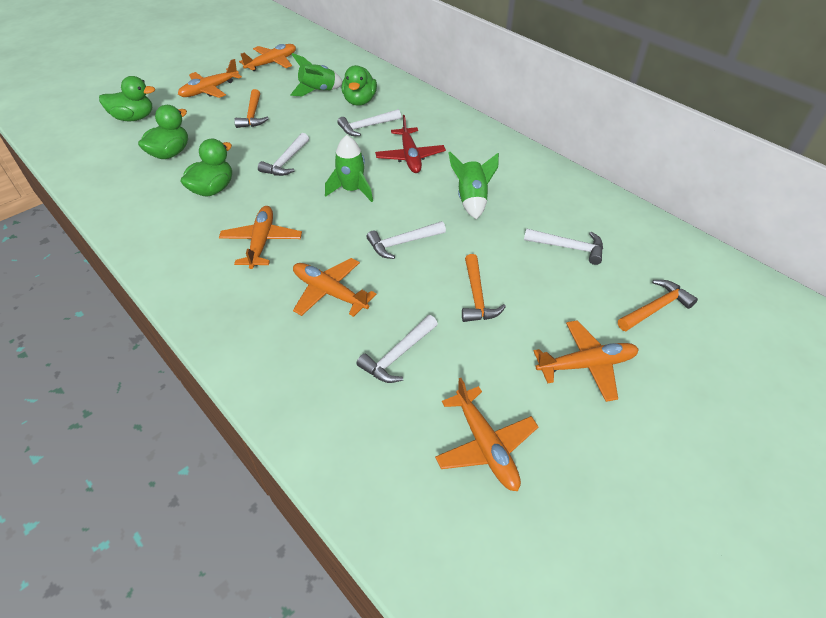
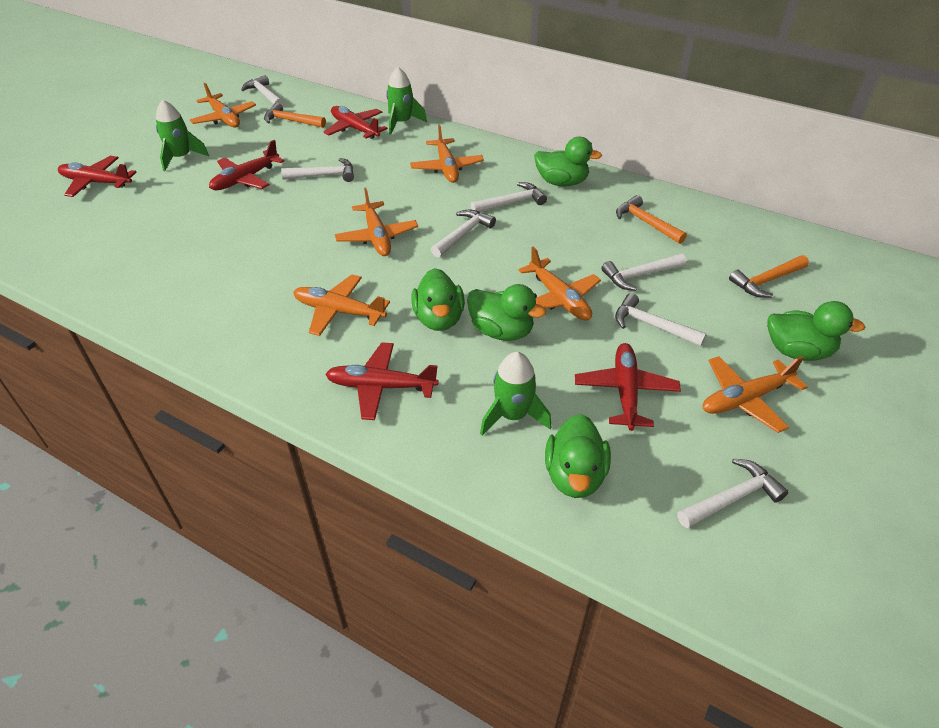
green duck: 4 -> 5
red plane: 1 -> 5
white hammer: 5 -> 7

